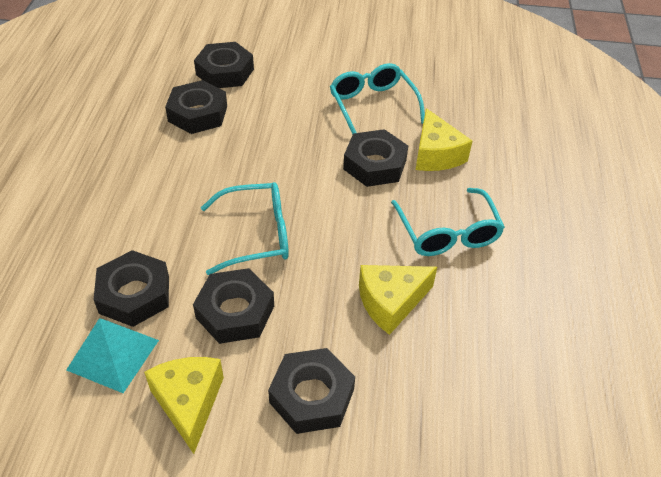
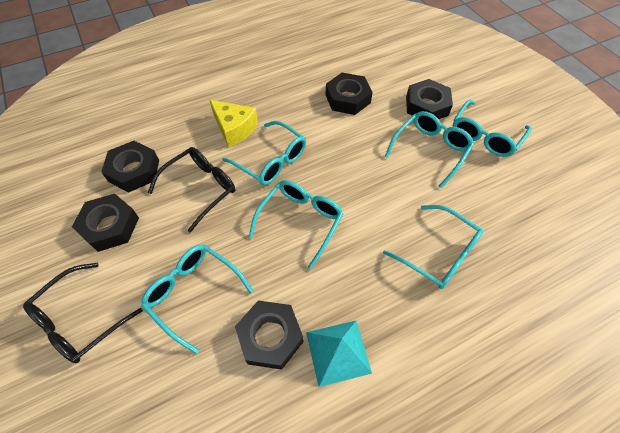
black glasses: 0 -> 2
black nut: 6 -> 5
turquoise glasses: 3 -> 6
yellow cheese: 3 -> 1

